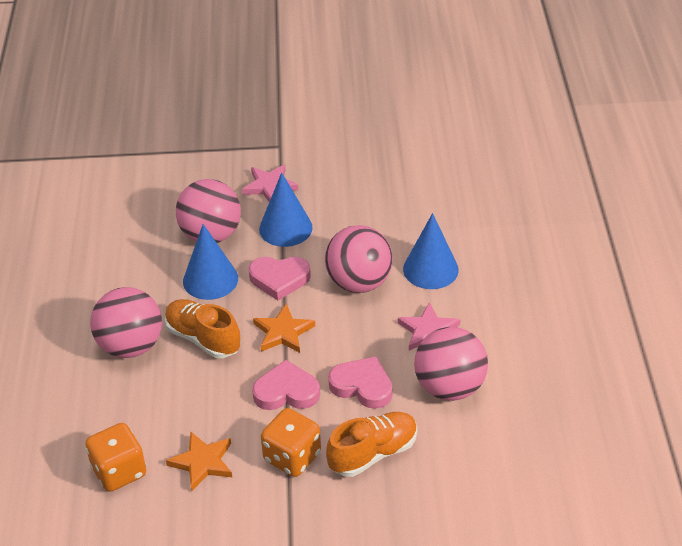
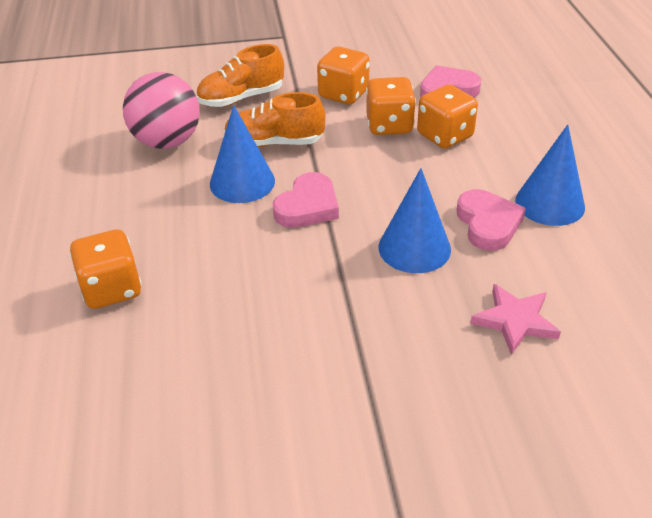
orange dice: 2 -> 4
orange star: 2 -> 0
pink ball: 4 -> 1
pink star: 2 -> 1

